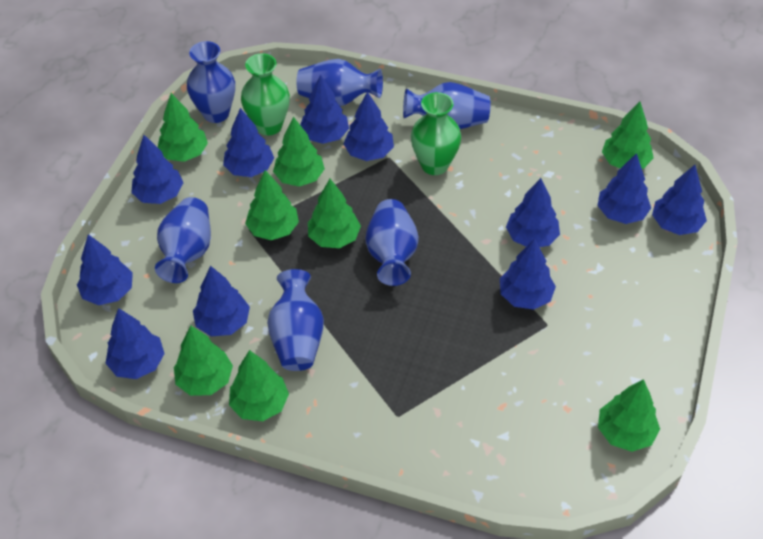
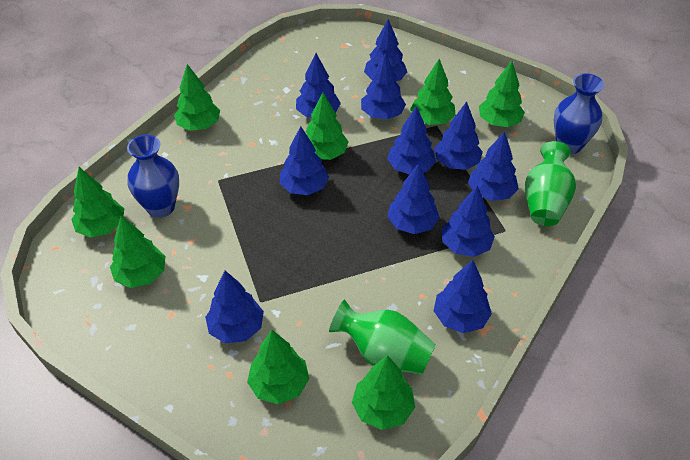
blue vase: 6 -> 2

